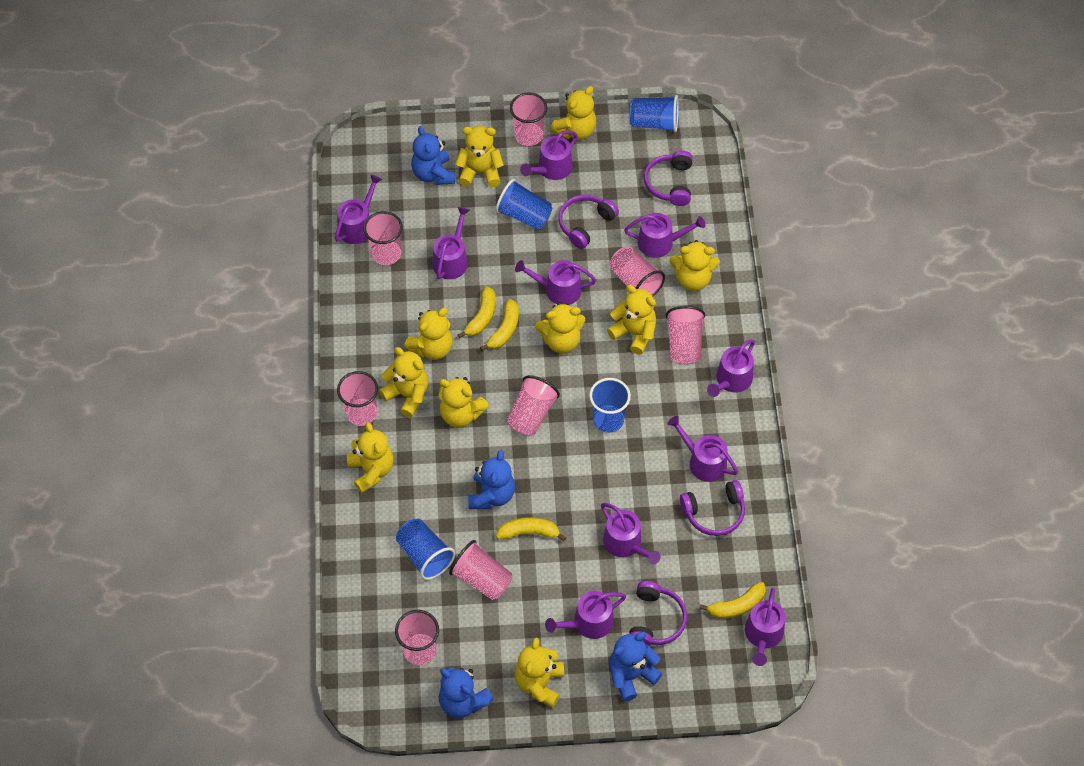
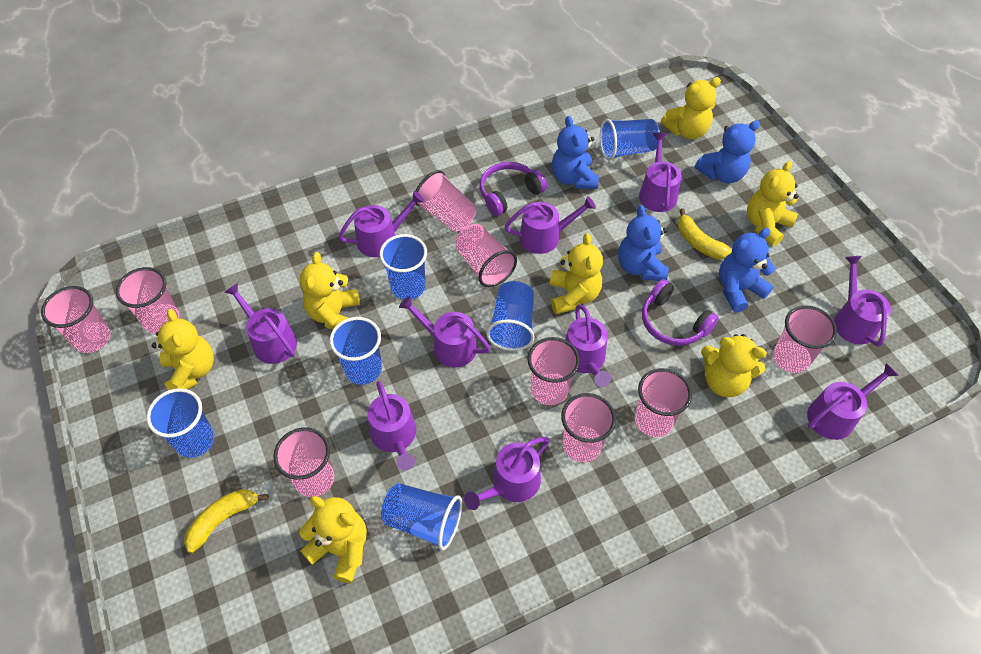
blue cup: 4 -> 6
pink cup: 8 -> 9
purple headphones: 4 -> 2
yellow banana: 4 -> 2
yellow teddy bear: 10 -> 7

